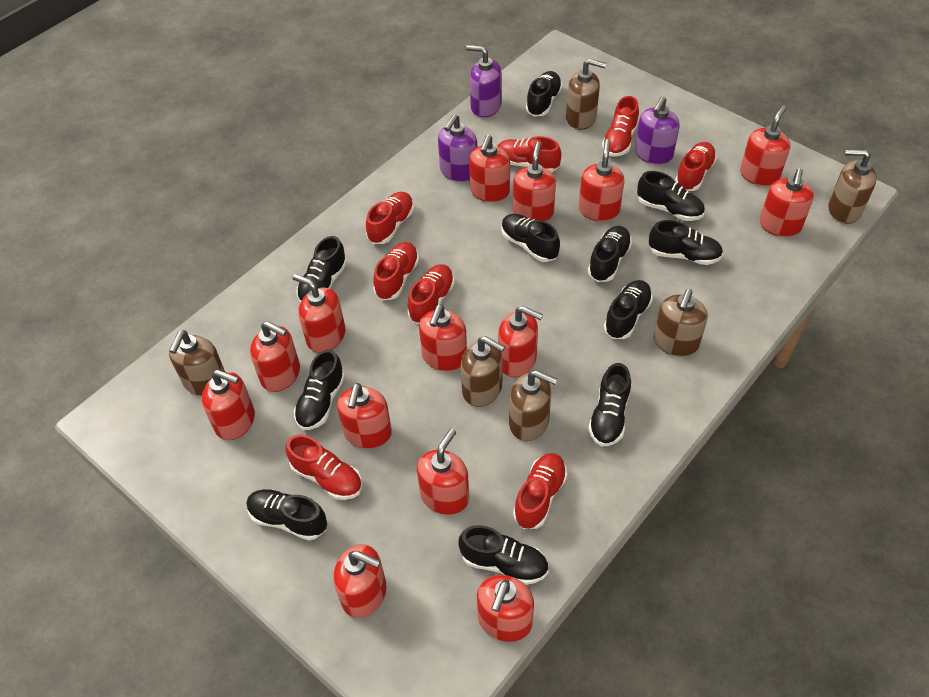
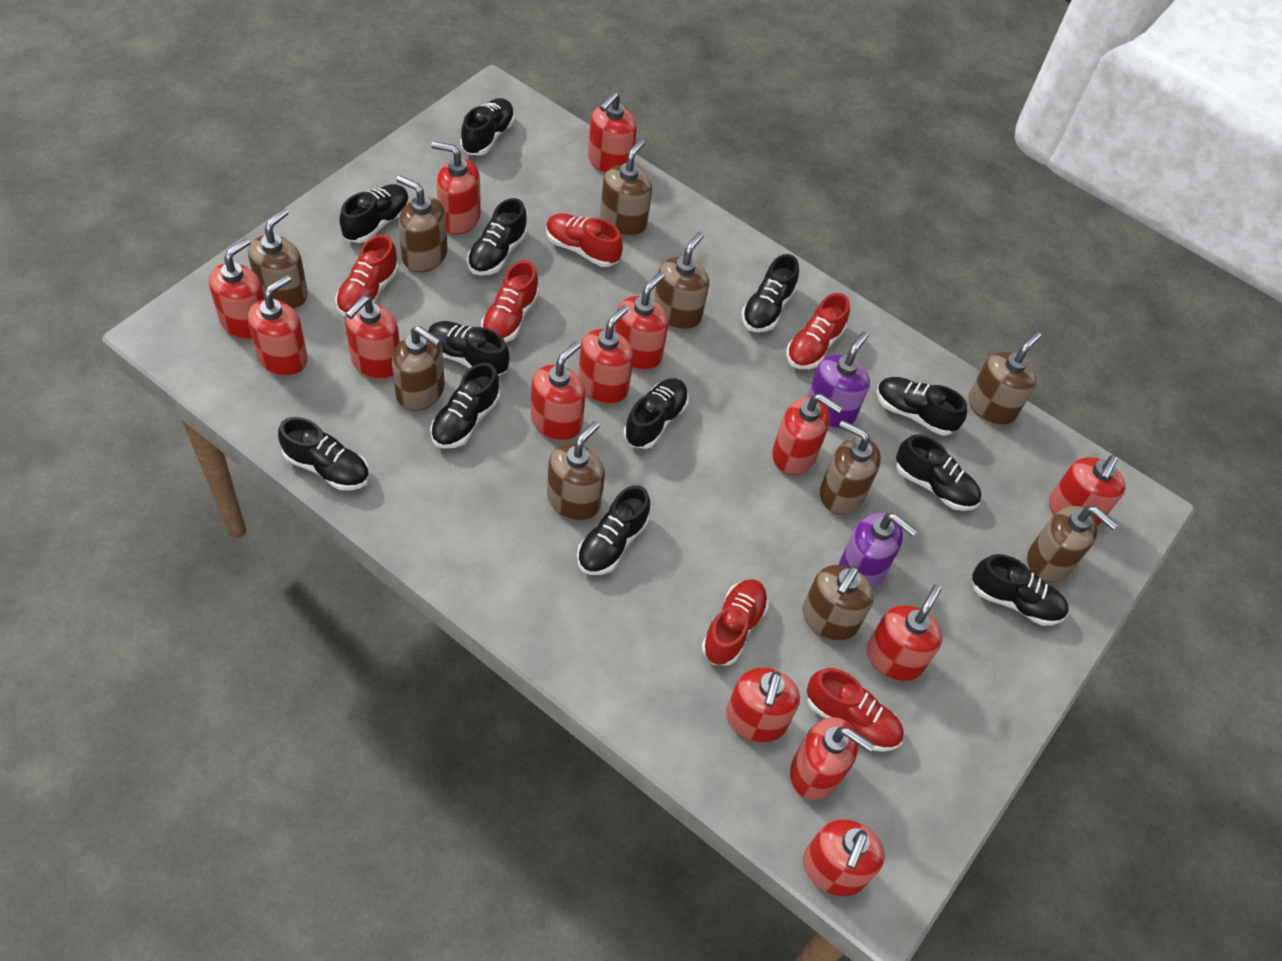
black shoe: 11 -> 12
brown soap dispenser: 6 -> 10
purple soap dispenser: 3 -> 2
red shoe: 8 -> 6

